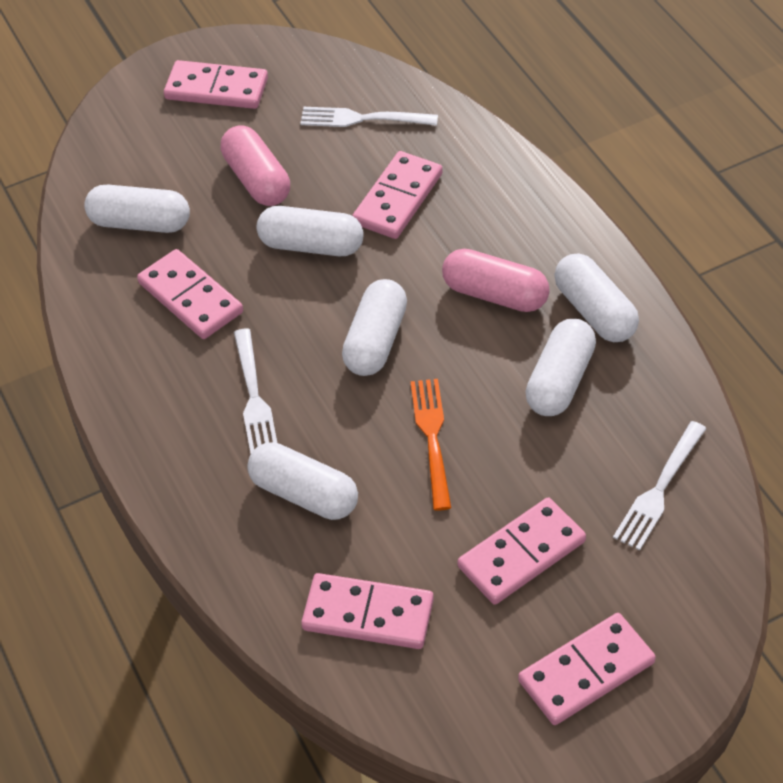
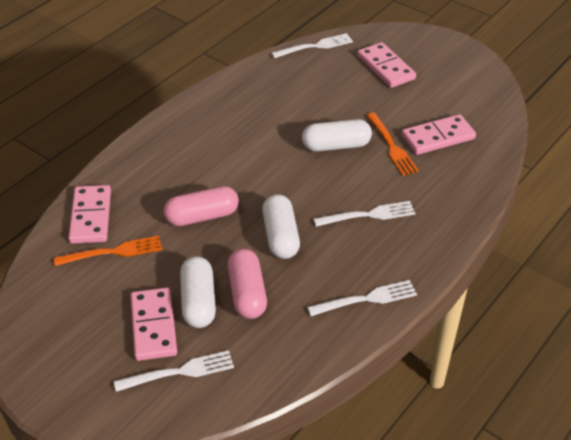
orange fork: 1 -> 2
pink domino: 6 -> 4
white capsule: 6 -> 3
white fork: 3 -> 4

